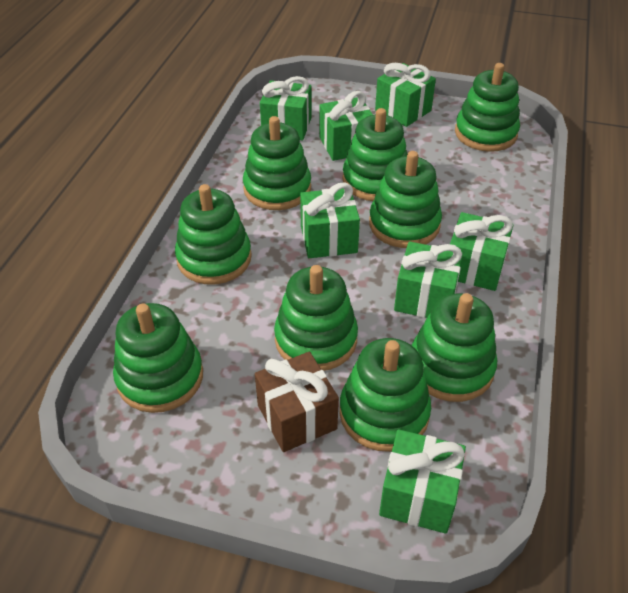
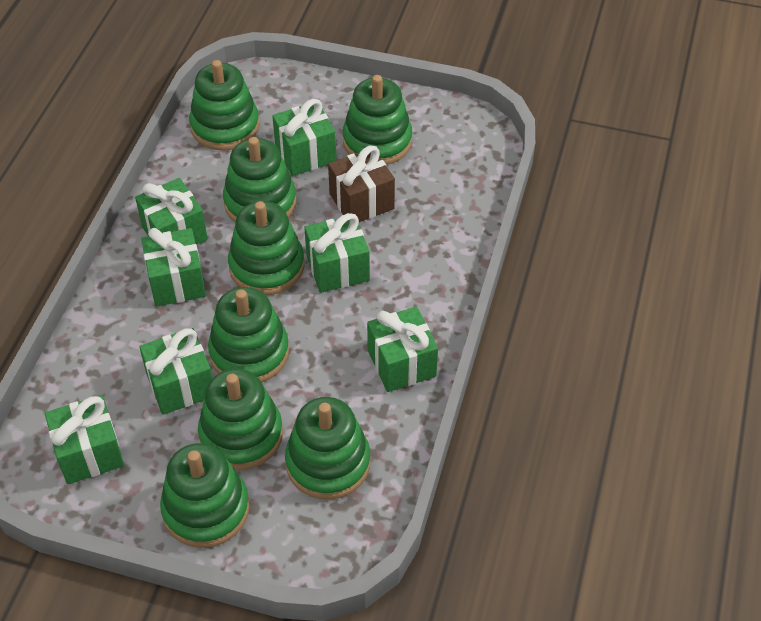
green stacking toy: 9 -> 8

